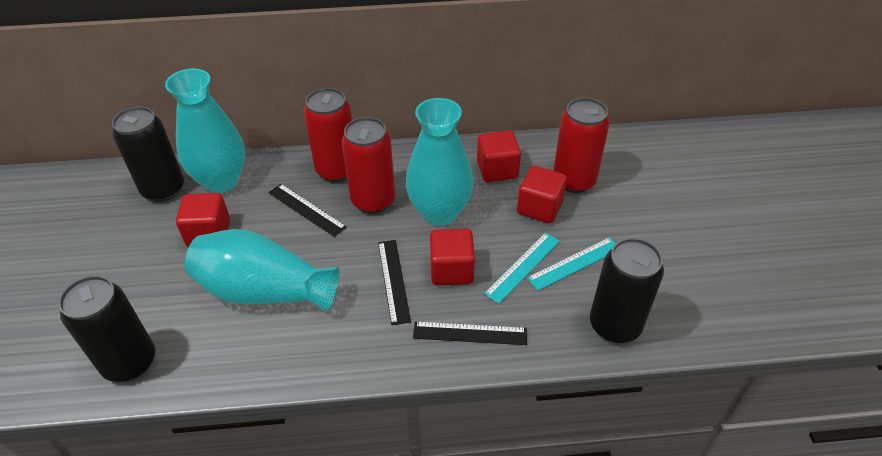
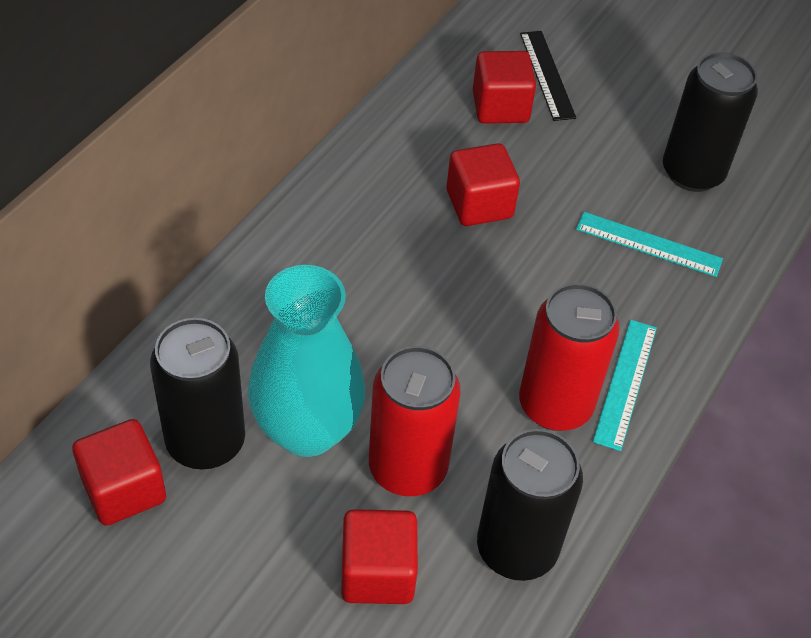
black ruler: 3 -> 1
red can: 3 -> 2
turquoise vase: 3 -> 1

